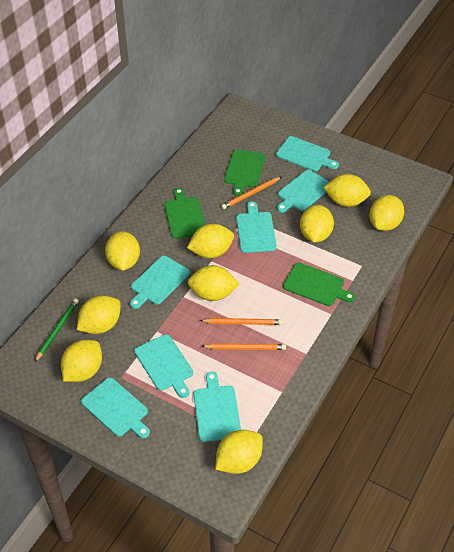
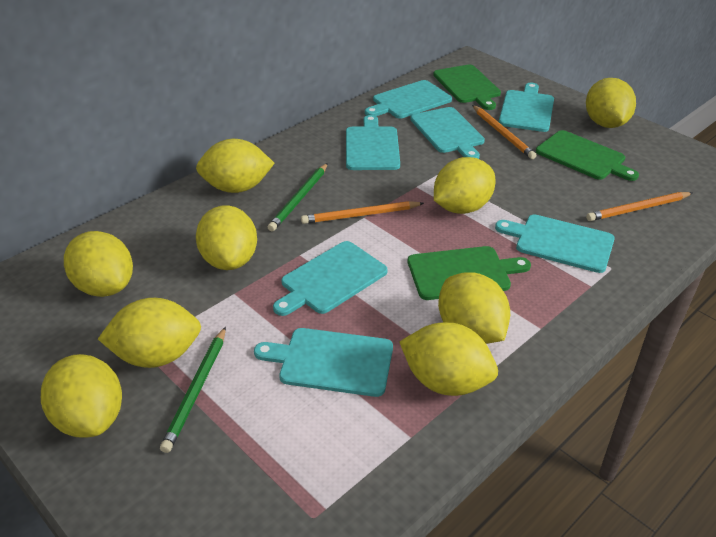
green pencil: 1 -> 2

